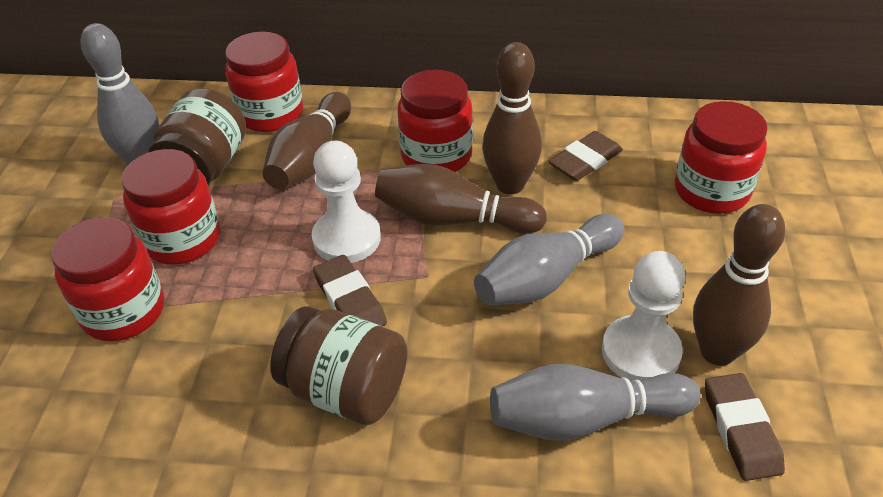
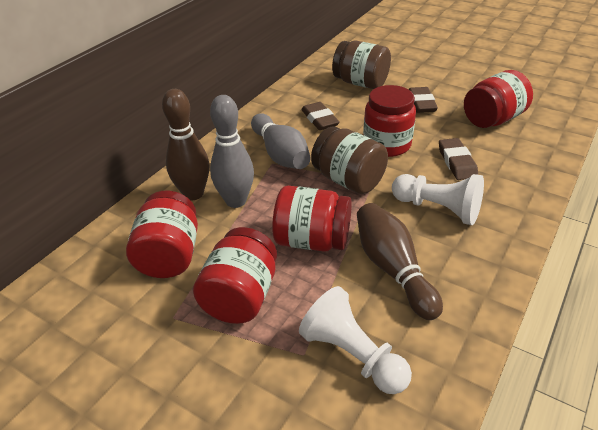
brown bowling pin: 4 -> 2
grey bowling pin: 3 -> 2

